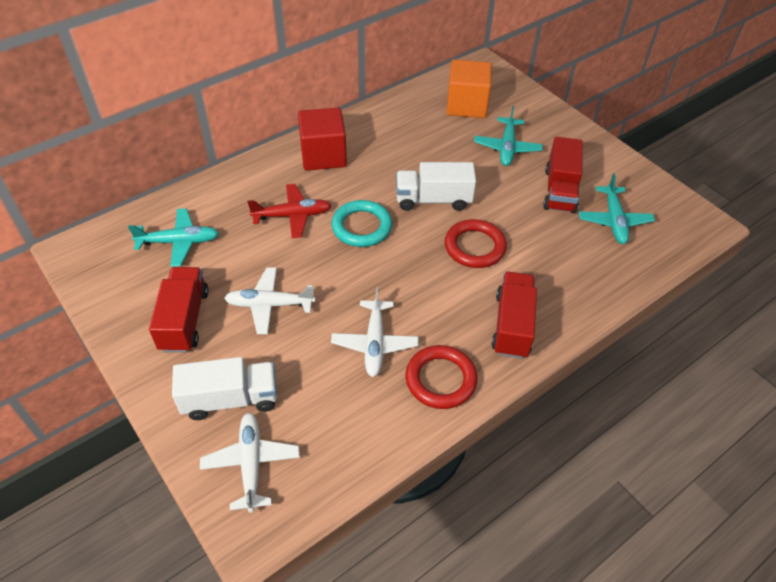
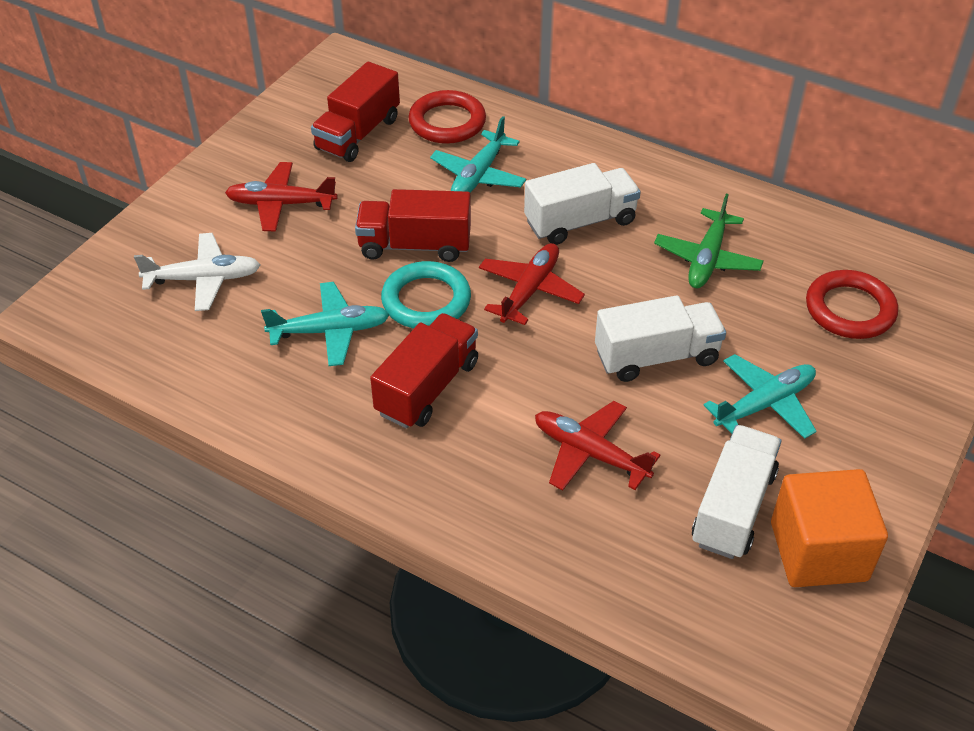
green plane: 0 -> 1
red cube: 1 -> 0
red plane: 1 -> 3
white plane: 3 -> 1
white truck: 2 -> 3

